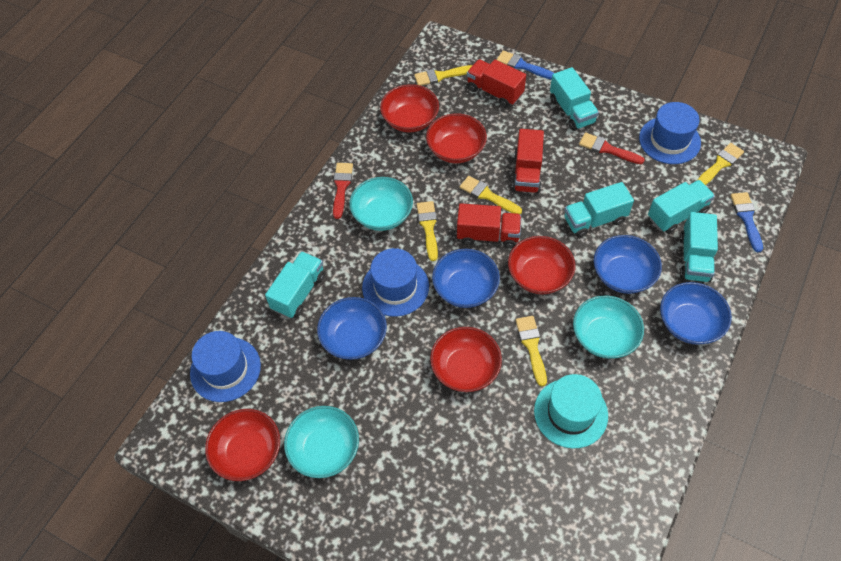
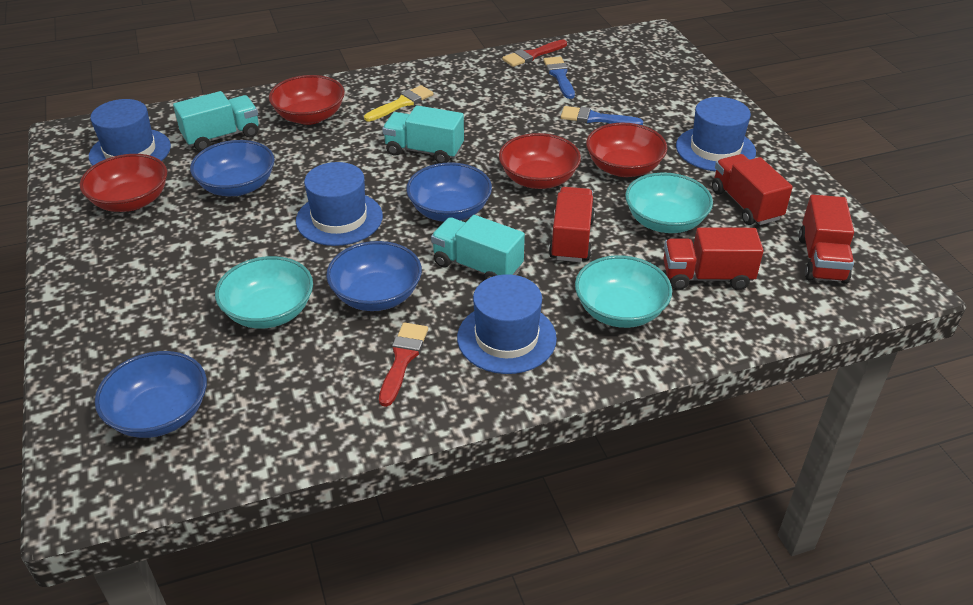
blue hat: 3 -> 4
red bowl: 5 -> 4
red truck: 3 -> 4
turquoise hat: 1 -> 0
turquoise truck: 5 -> 3
yellow brush: 5 -> 1

